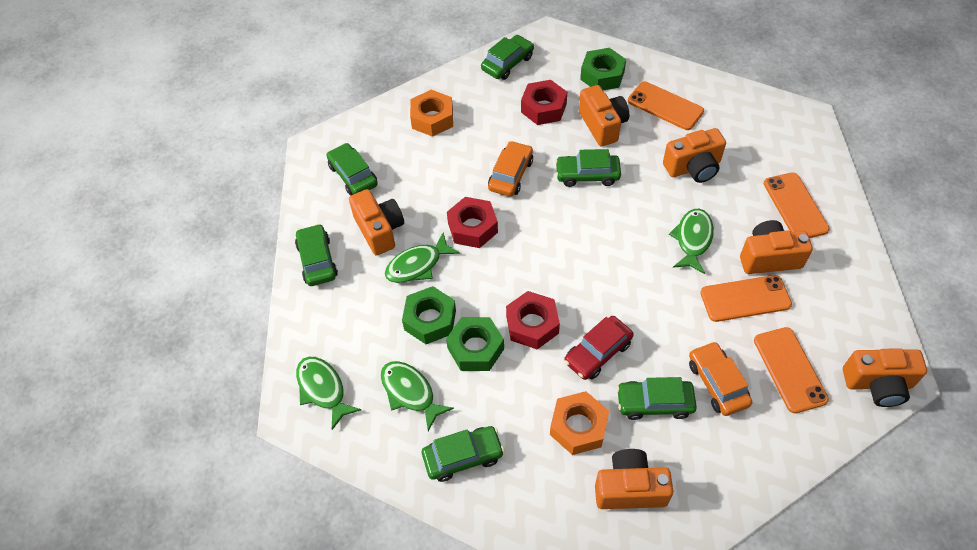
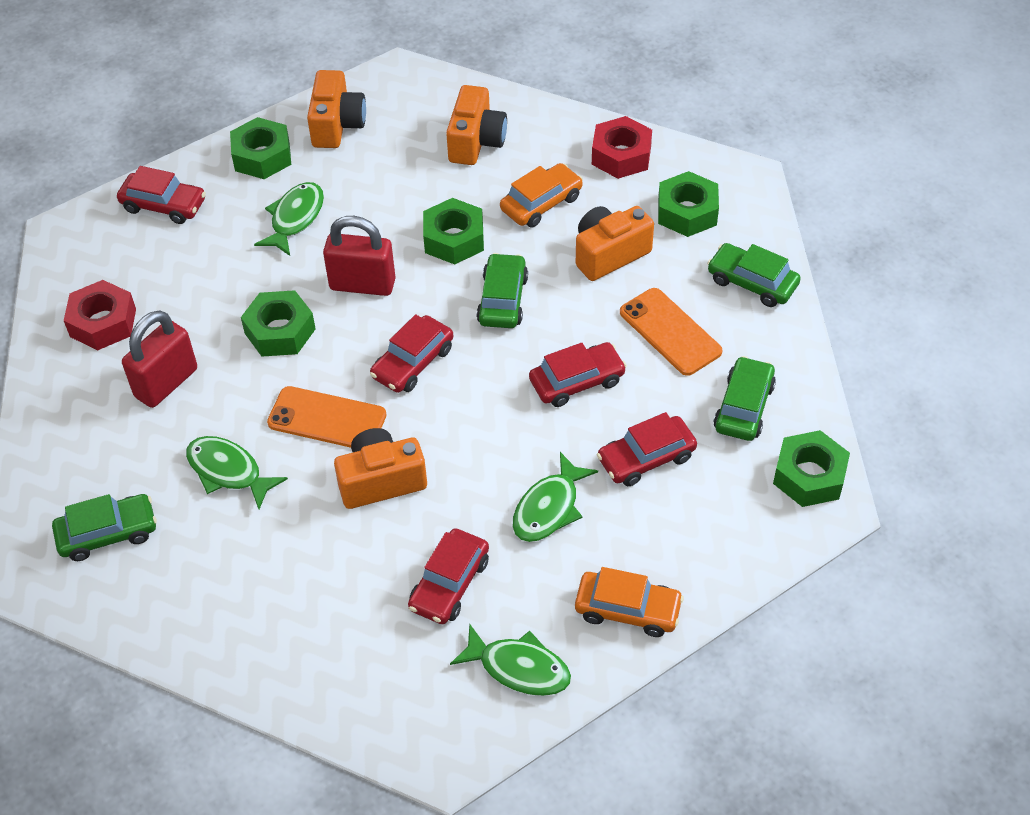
green car: 6 -> 4
green nut: 3 -> 5
orange camera: 6 -> 4
orange nut: 2 -> 0
orange phone: 4 -> 2
red car: 1 -> 5
red nut: 3 -> 2
red padlock: 0 -> 2

